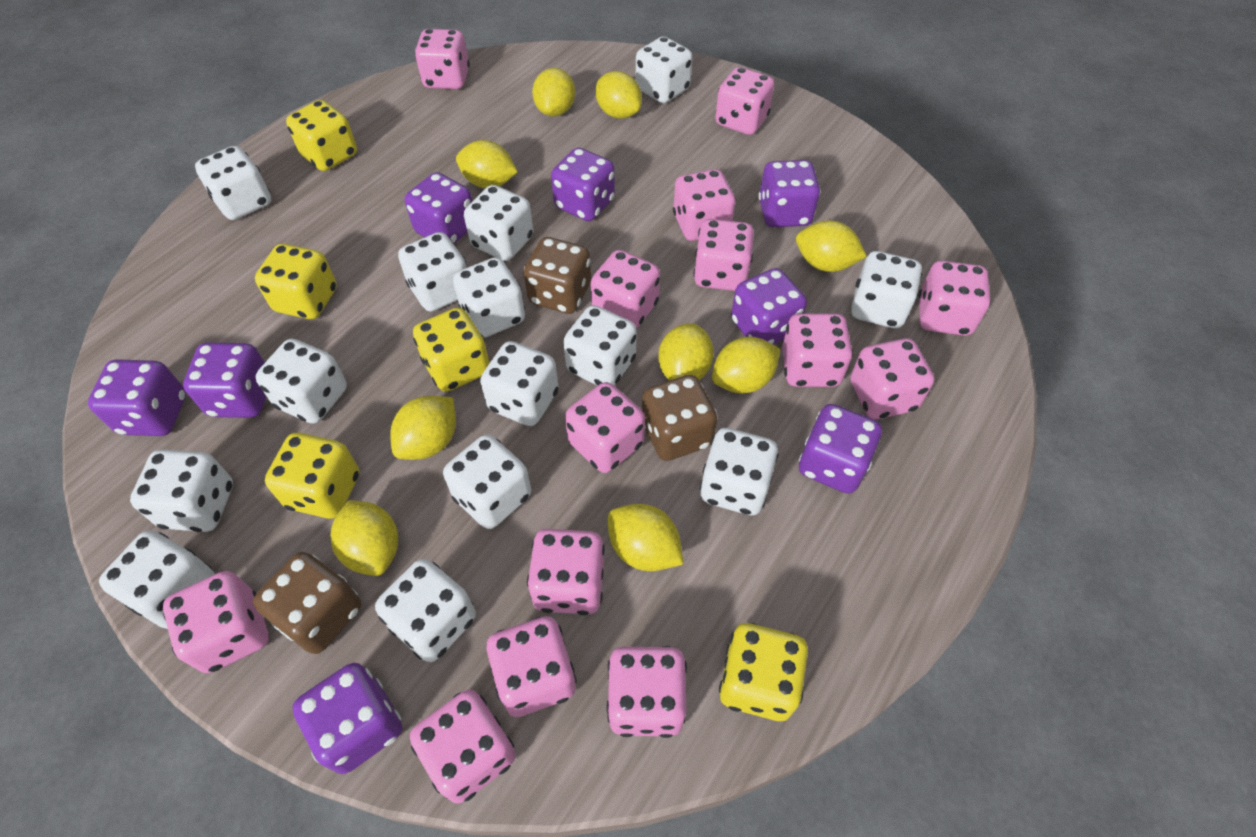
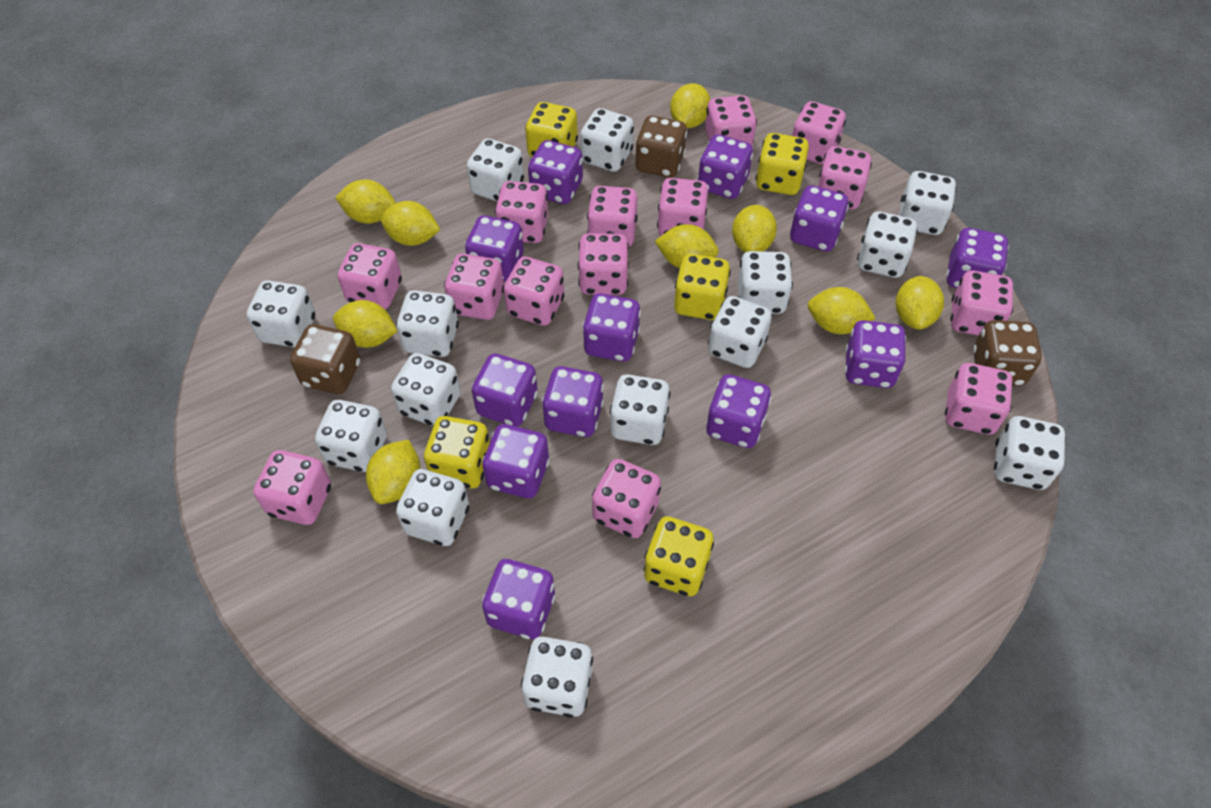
purple dice: 8 -> 12

